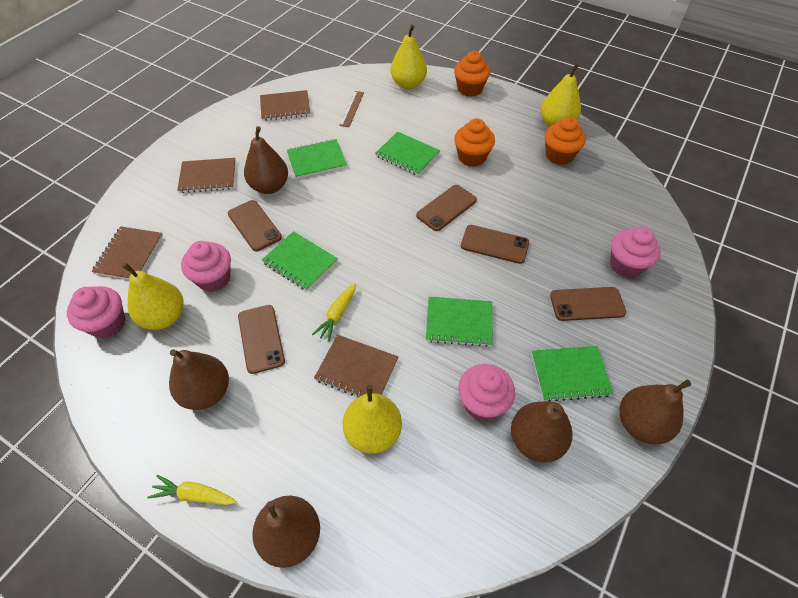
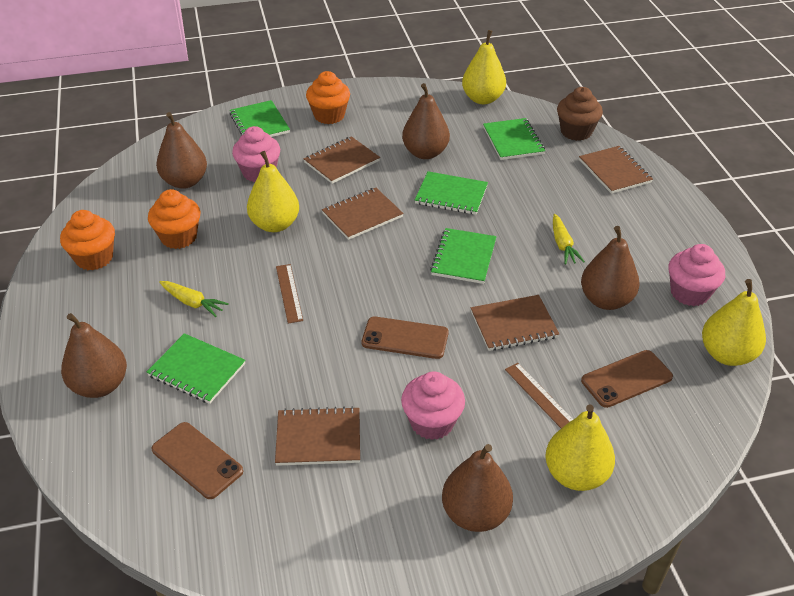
brown cupcake: 0 -> 1
brown notebook: 4 -> 5
brown phone: 5 -> 3
brown ruler: 1 -> 2
pink cupcake: 4 -> 3

